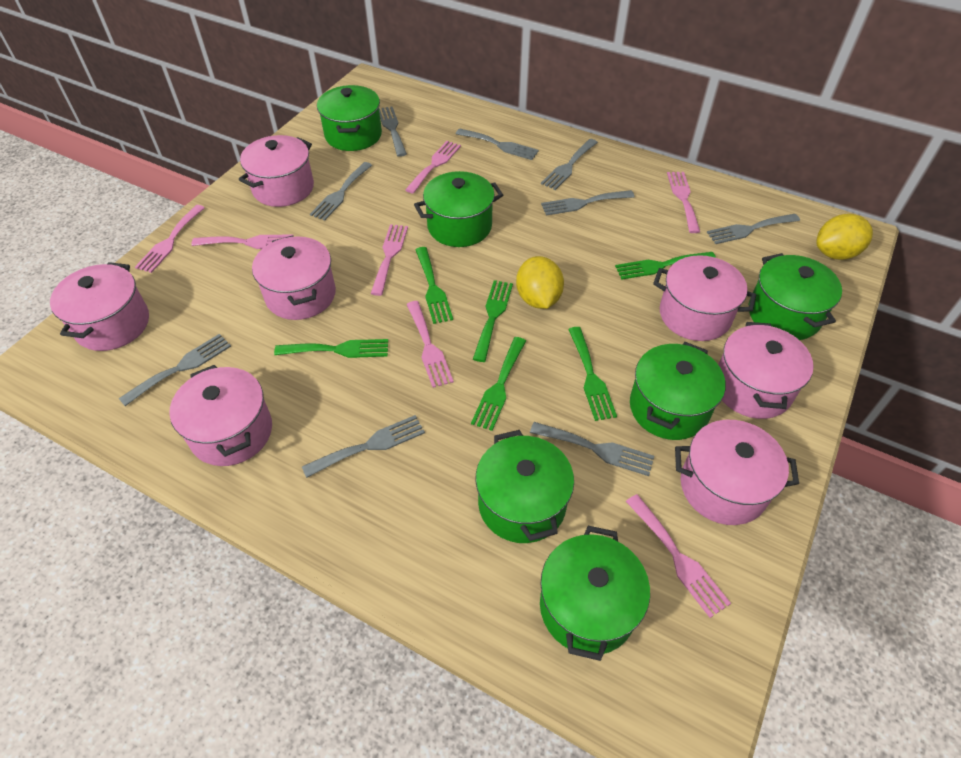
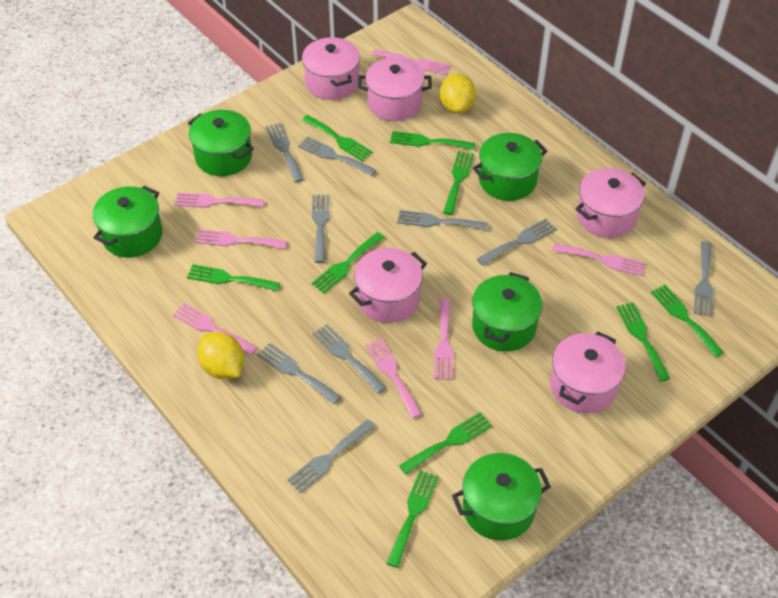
green fork: 6 -> 9
green pot: 6 -> 5
pink pot: 7 -> 5

